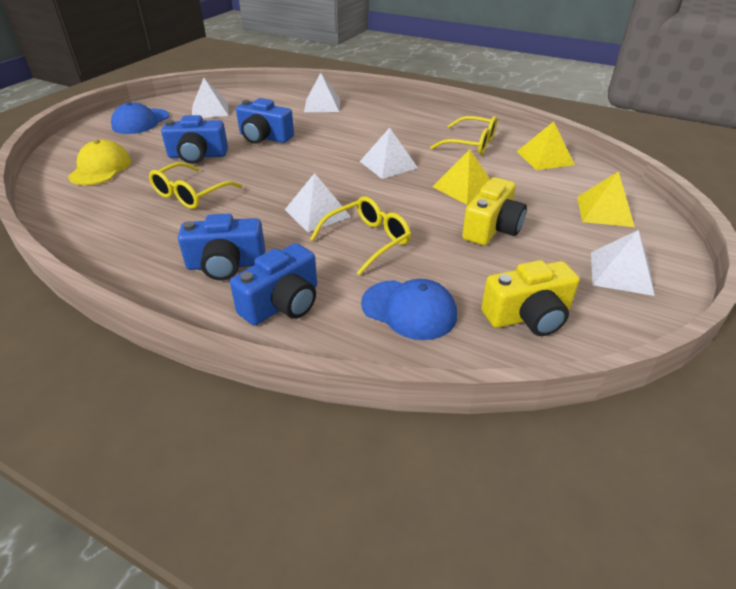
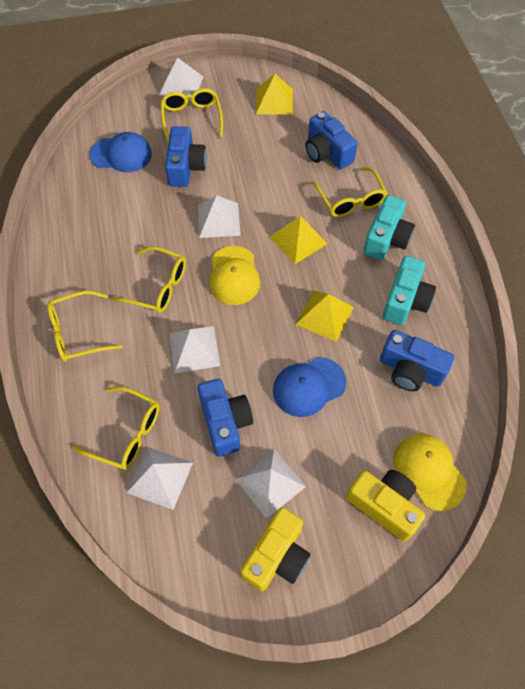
turquoise camera: 0 -> 2
yellow cap: 1 -> 2
yellow glasses: 3 -> 5

